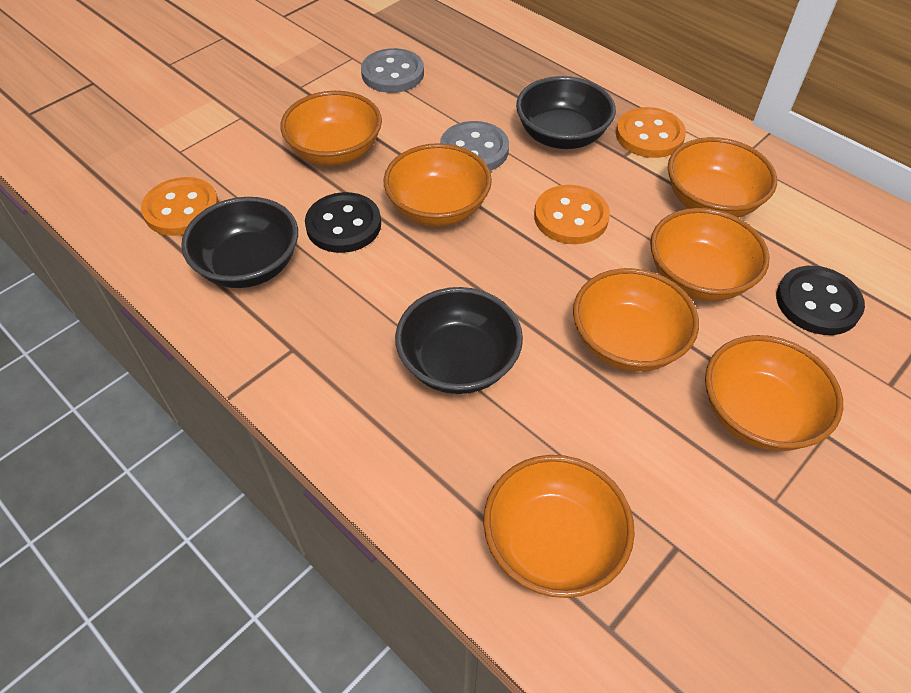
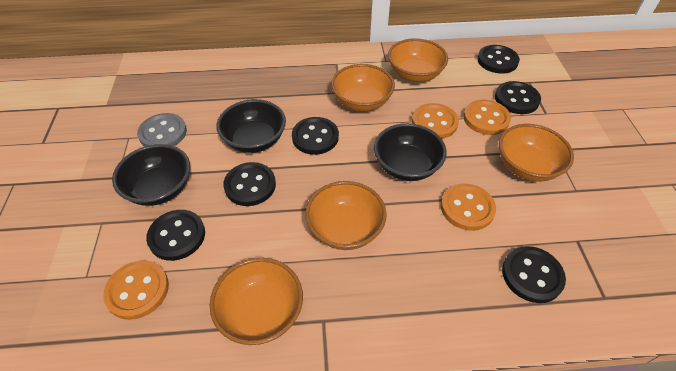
black button: 2 -> 6
grey button: 2 -> 1
orange bowl: 7 -> 5
orange button: 3 -> 4

